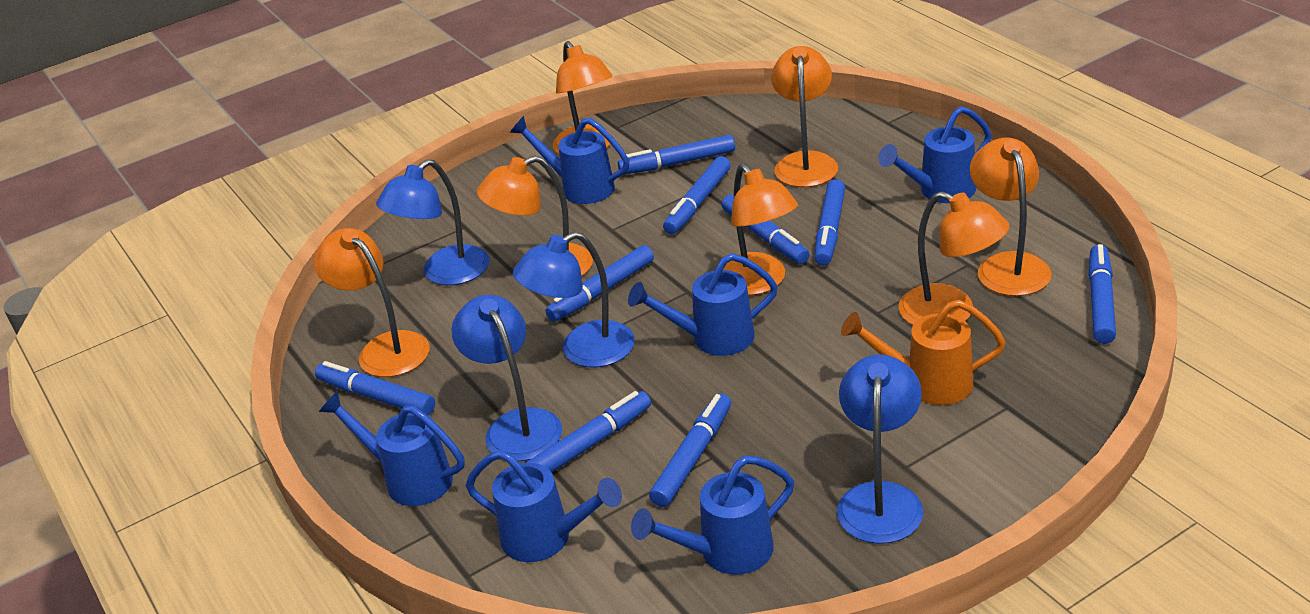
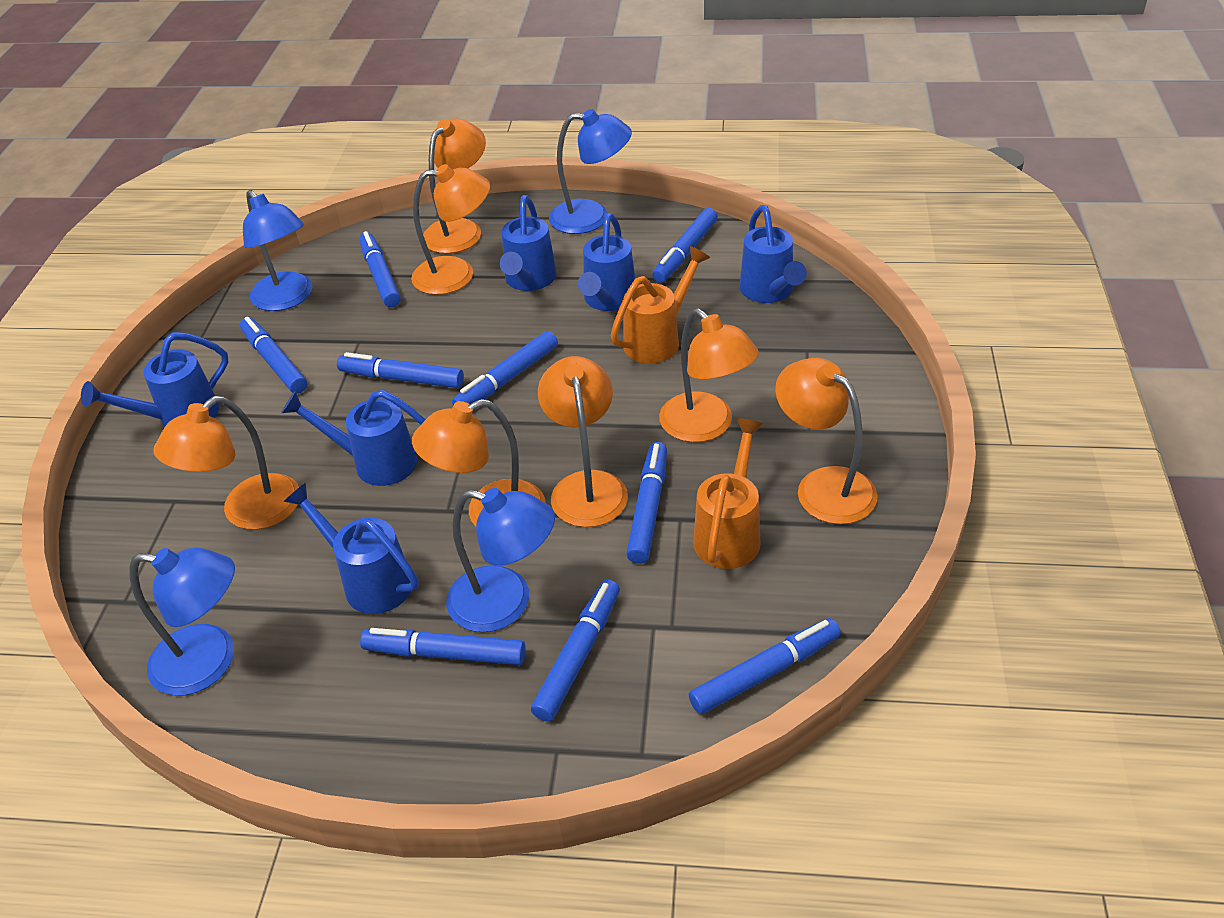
orange watering can: 1 -> 2

